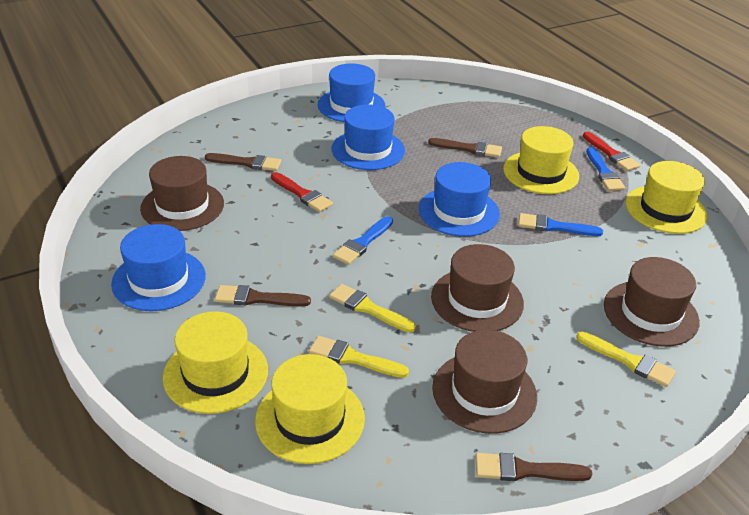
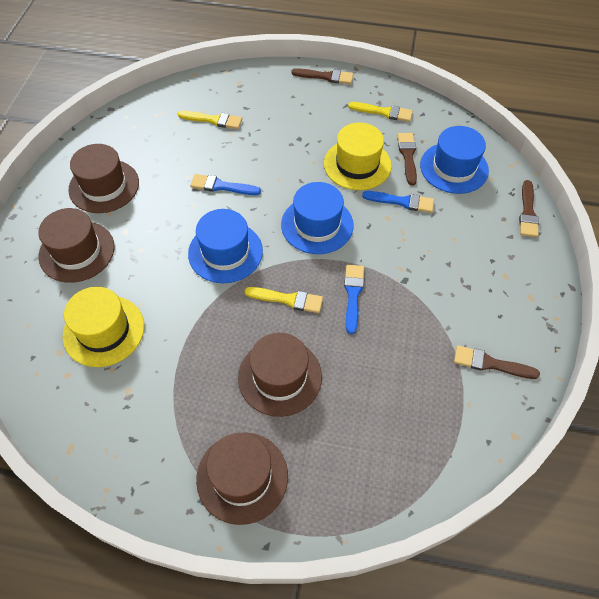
blue hat: 4 -> 3
red brush: 2 -> 0
yellow hat: 4 -> 2

